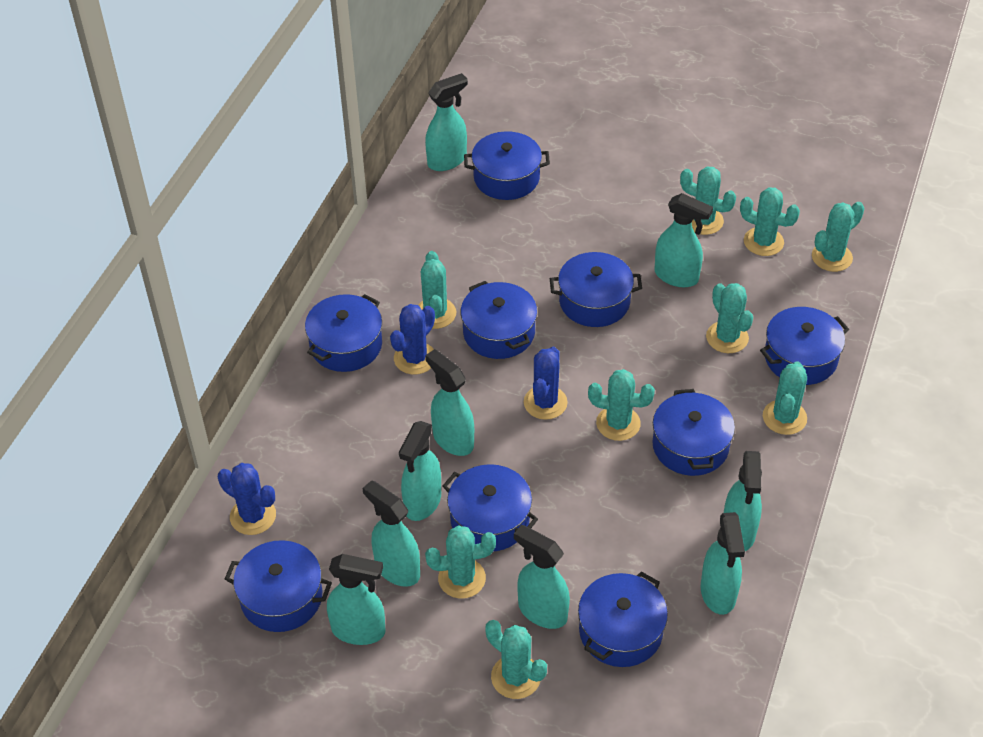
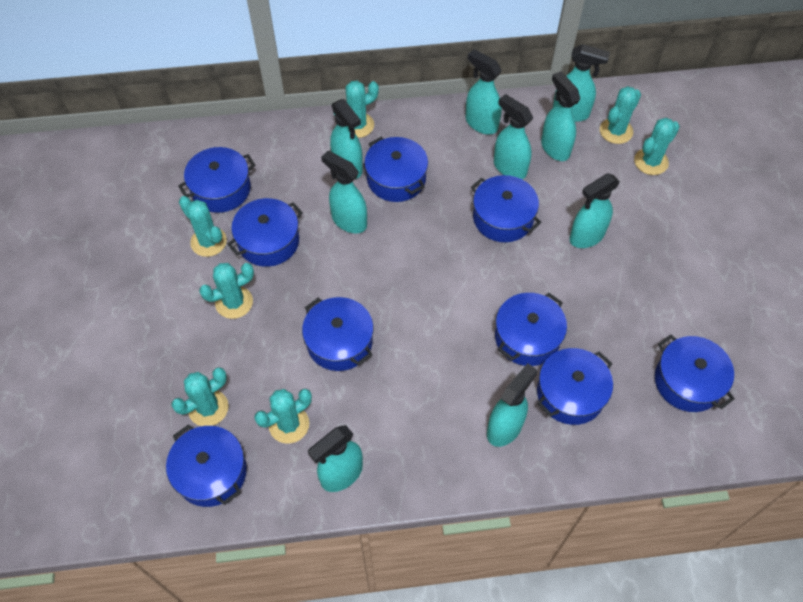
blue cactus: 3 -> 0
turquoise cactus: 9 -> 7

